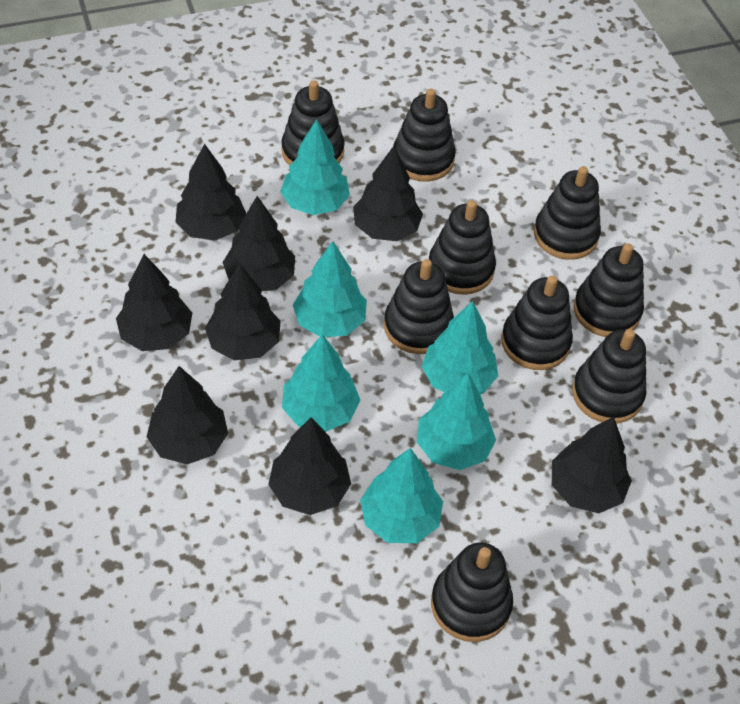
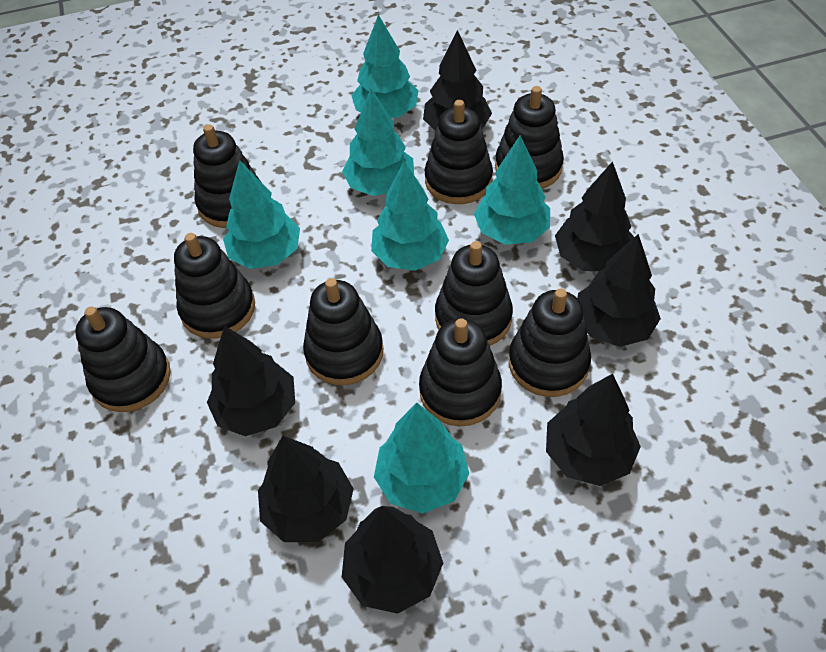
black tree: 8 -> 7

